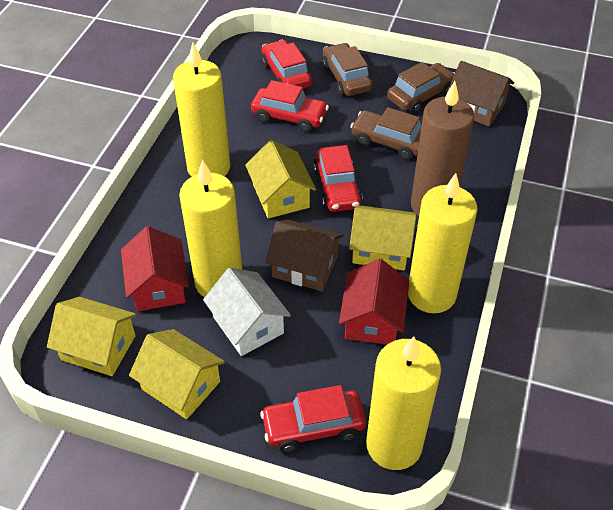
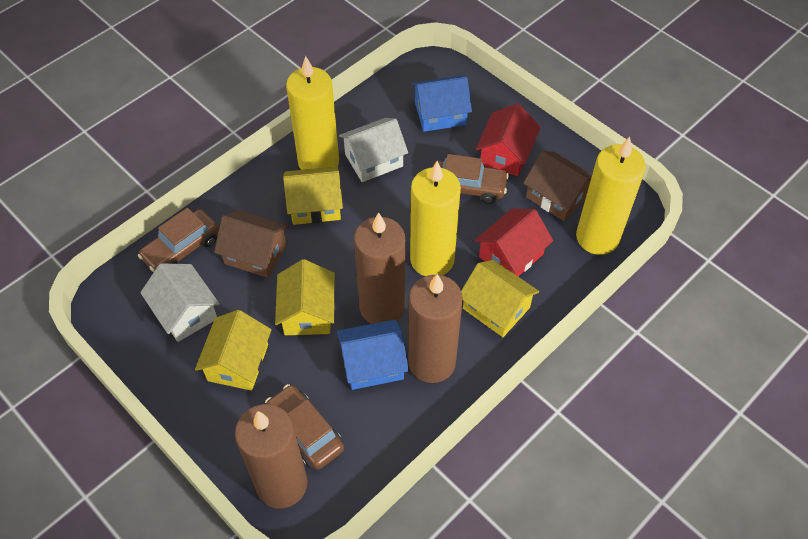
blue house: 0 -> 2
brown candle: 1 -> 3
red car: 4 -> 0
white house: 1 -> 2
yellow candle: 4 -> 3

